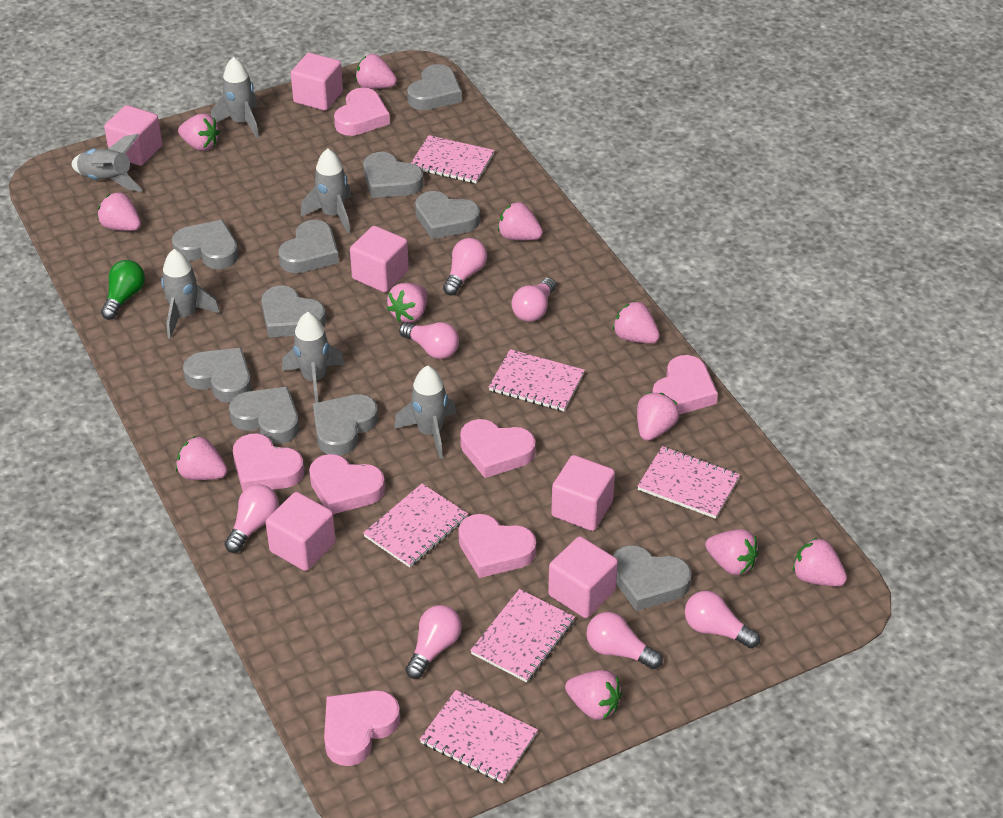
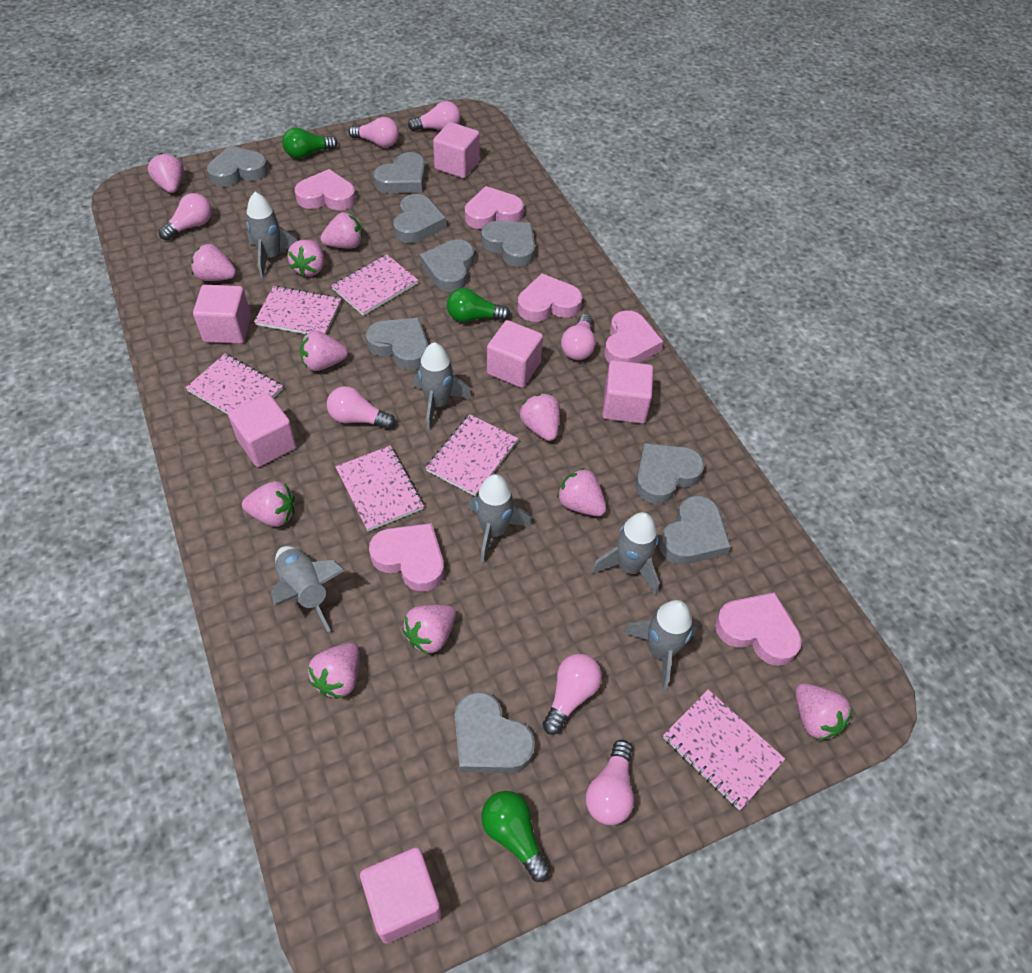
green light bulb: 1 -> 3
grey heart: 10 -> 9
pink heart: 7 -> 6

